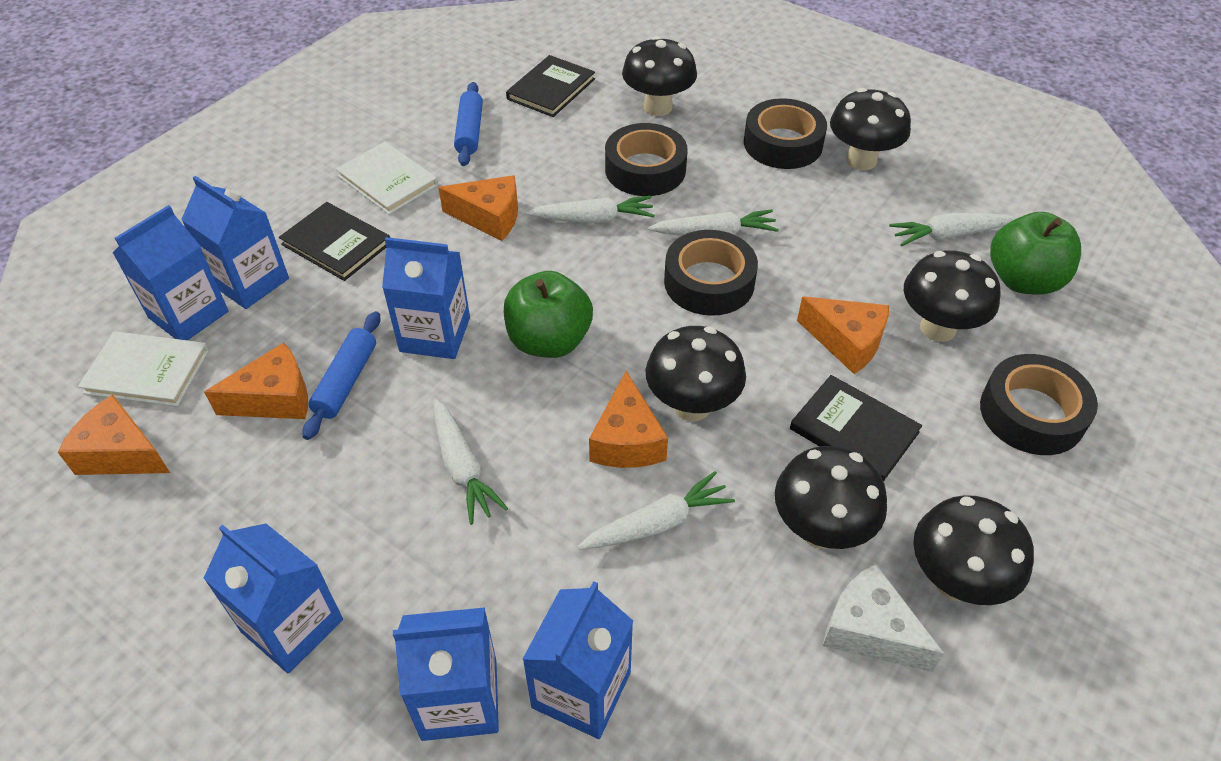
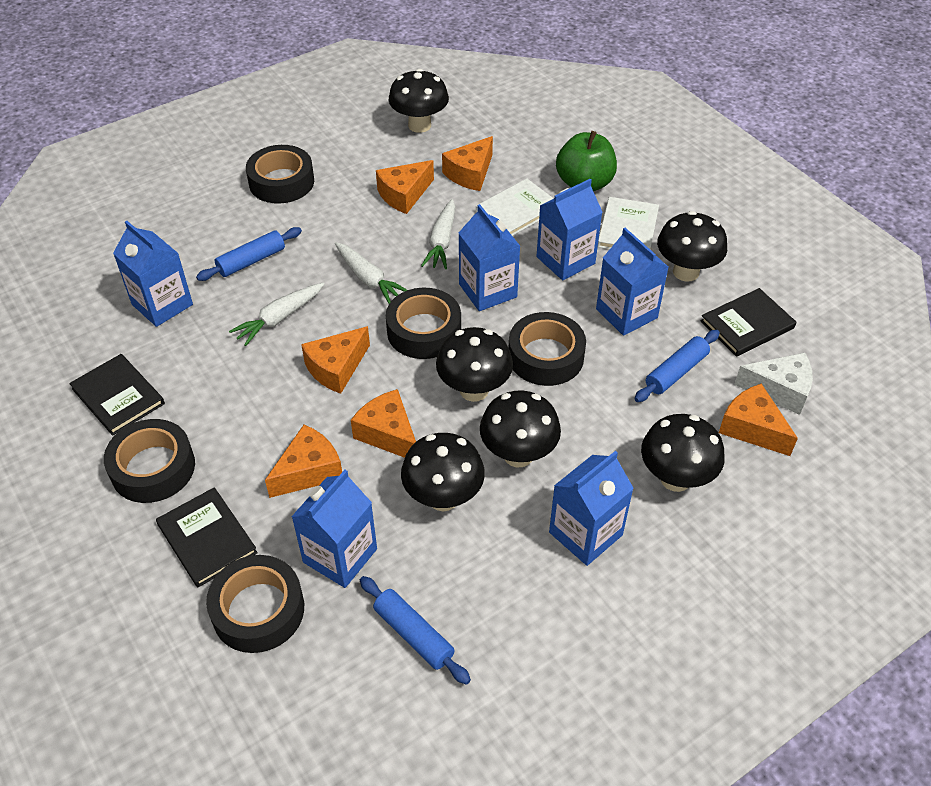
black tape: 4 -> 5
blue rolling pin: 2 -> 3
green apple: 2 -> 1
orange cheese: 5 -> 6
white carrot: 5 -> 3

